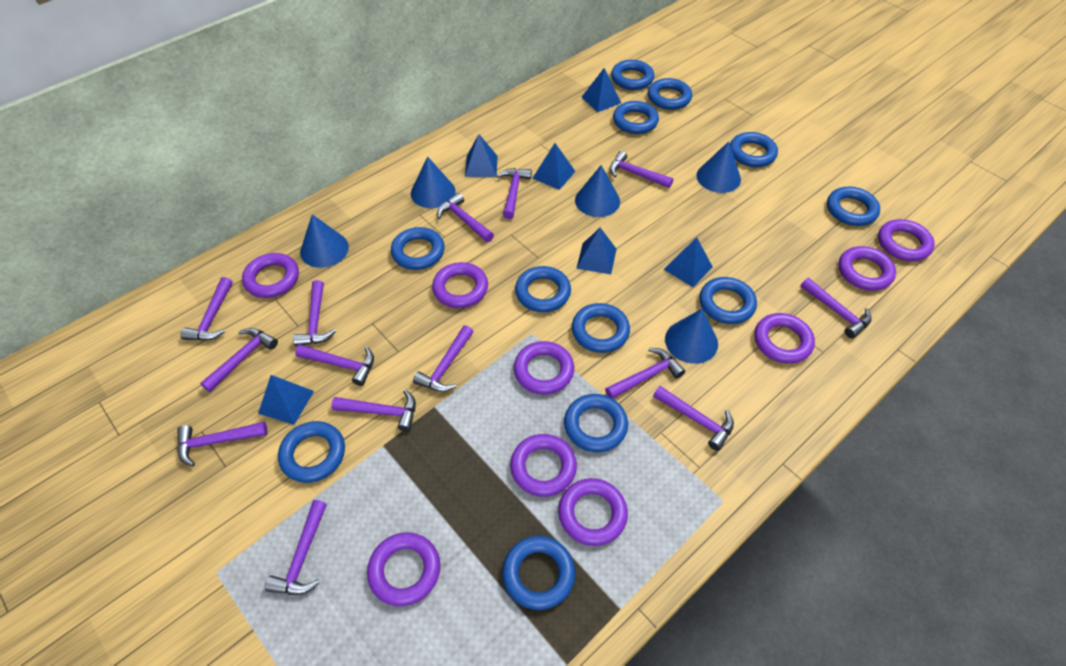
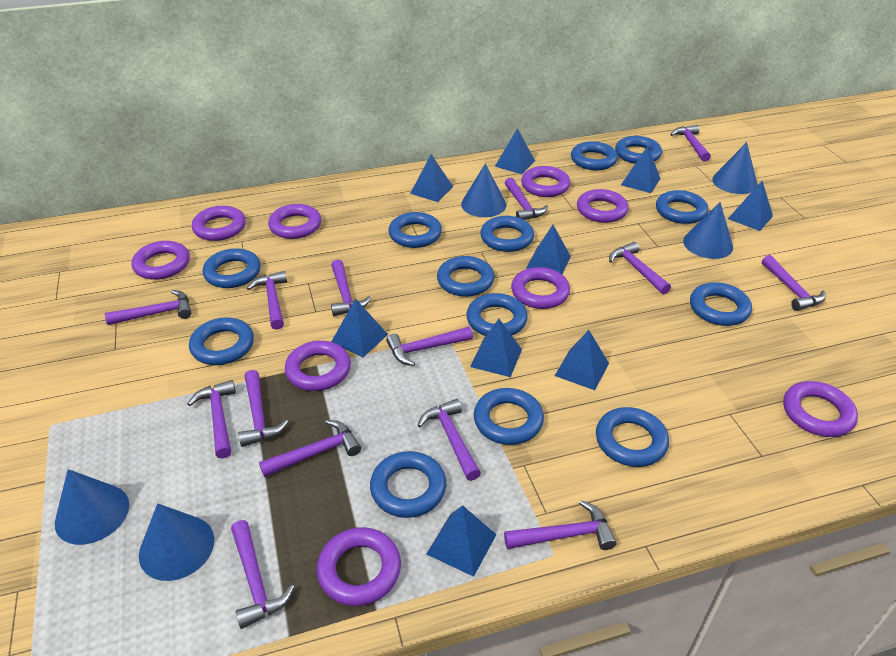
blue pyramid: 6 -> 9
blue ring: 12 -> 13

